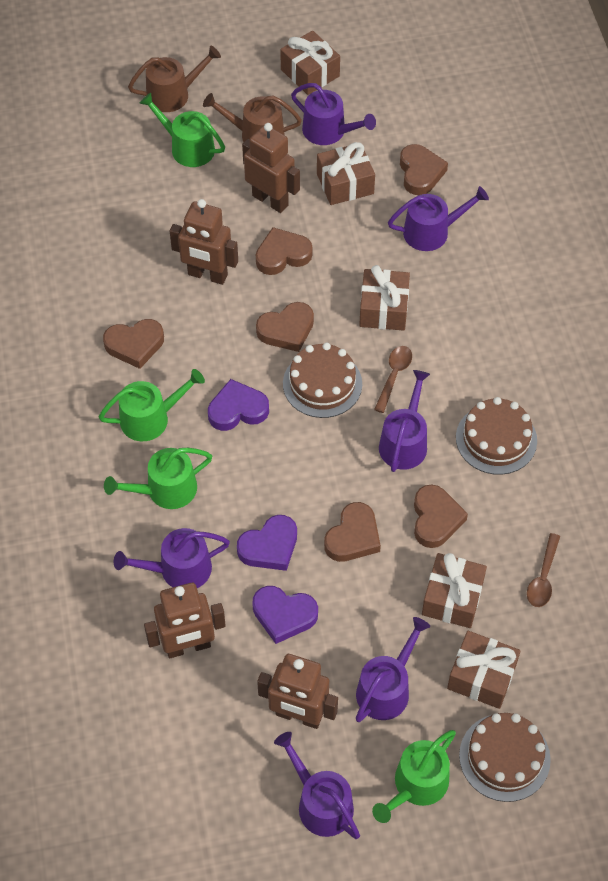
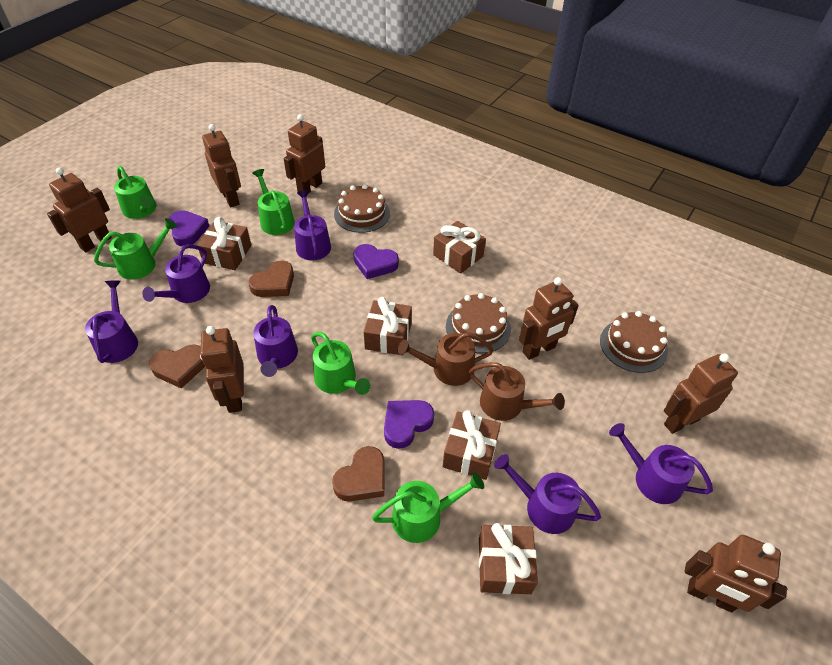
brown heart: 6 -> 3
brown robot: 4 -> 7
brown spoon: 2 -> 0
green watering can: 4 -> 5

